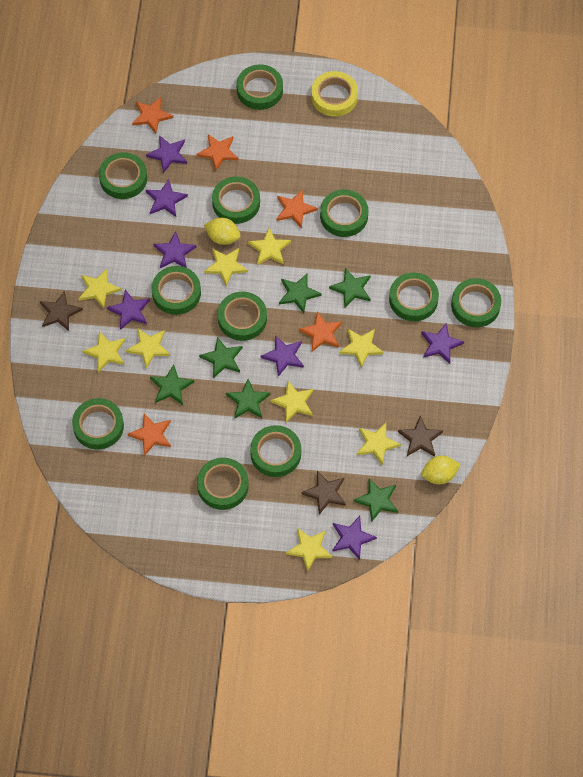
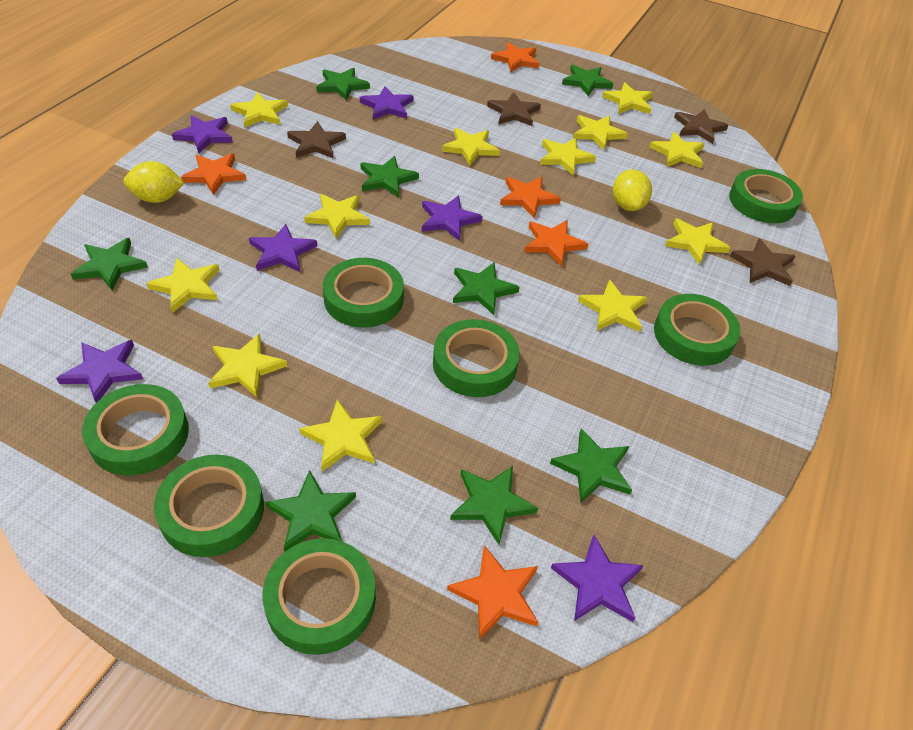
brown star: 3 -> 4
green star: 6 -> 8
green tape: 11 -> 7
purple star: 7 -> 6
yellow star: 9 -> 12
yellow tape: 1 -> 0

